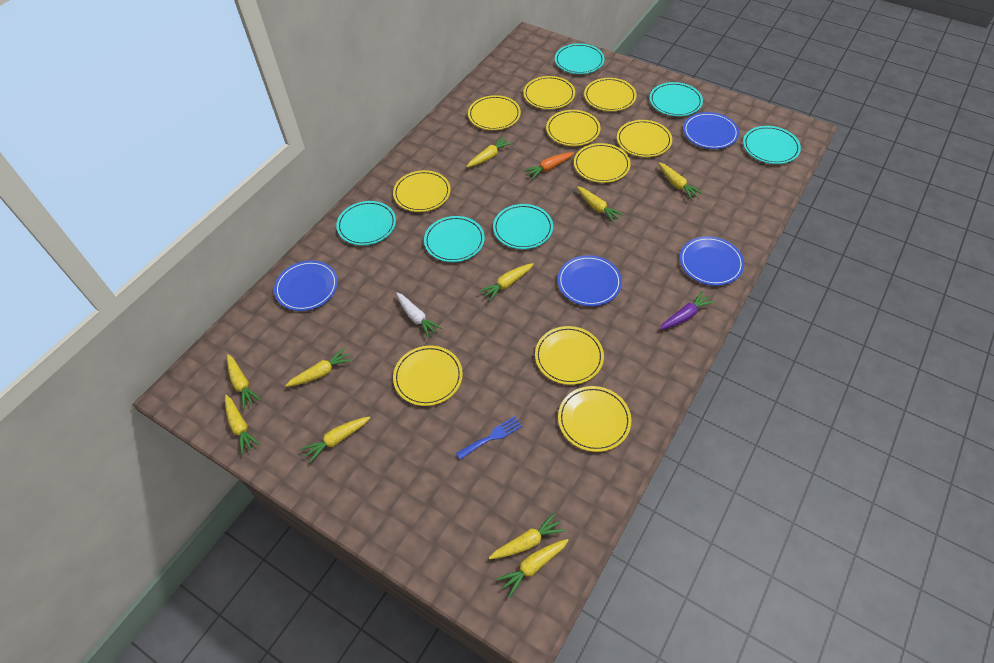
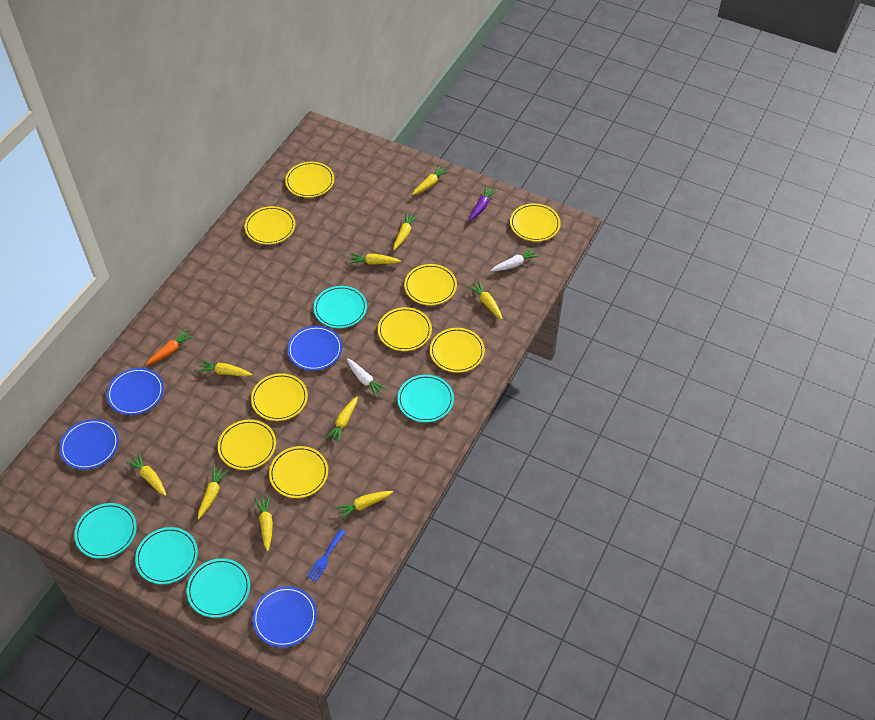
turquoise plate: 6 -> 5
white carrot: 1 -> 2
yellow plate: 10 -> 9

